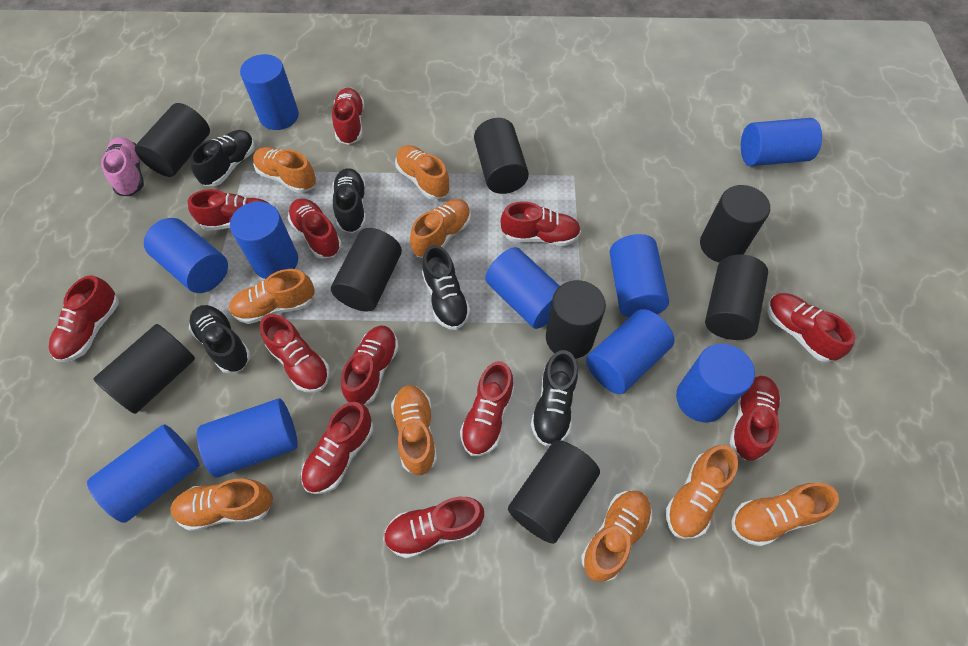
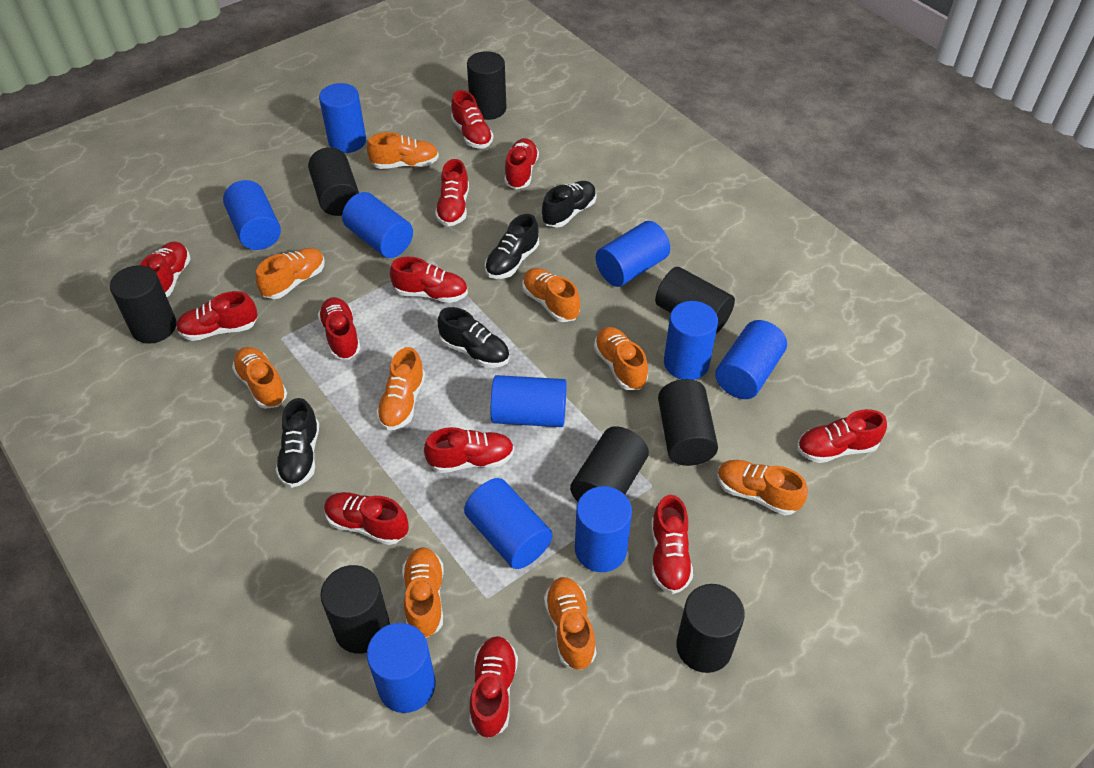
black shoe: 5 -> 4
pink shoe: 1 -> 0

